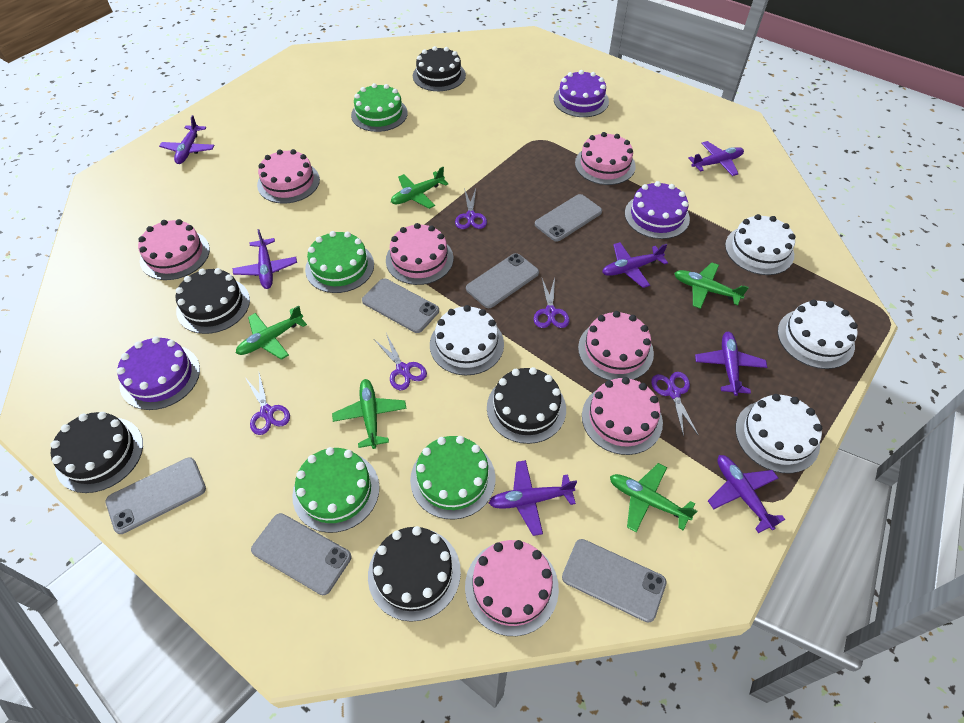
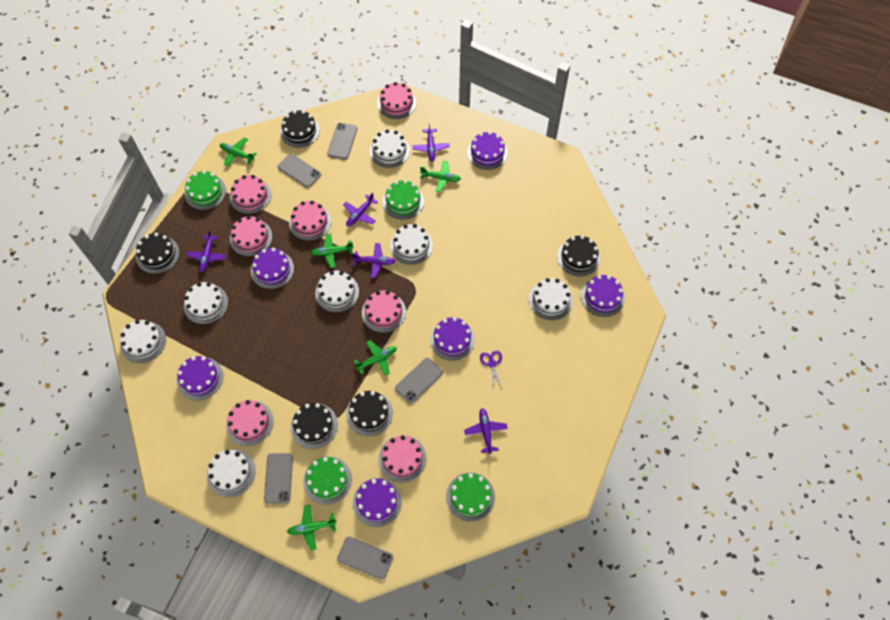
grey phone: 6 -> 5
purple cake: 3 -> 6
purple plane: 7 -> 5
purple scissors: 5 -> 1
white cake: 4 -> 7

